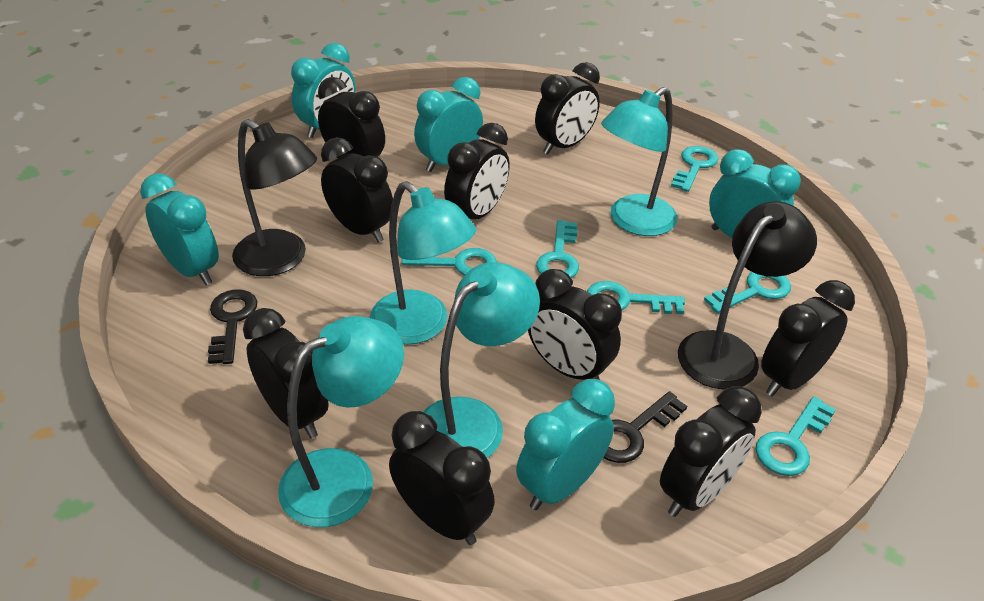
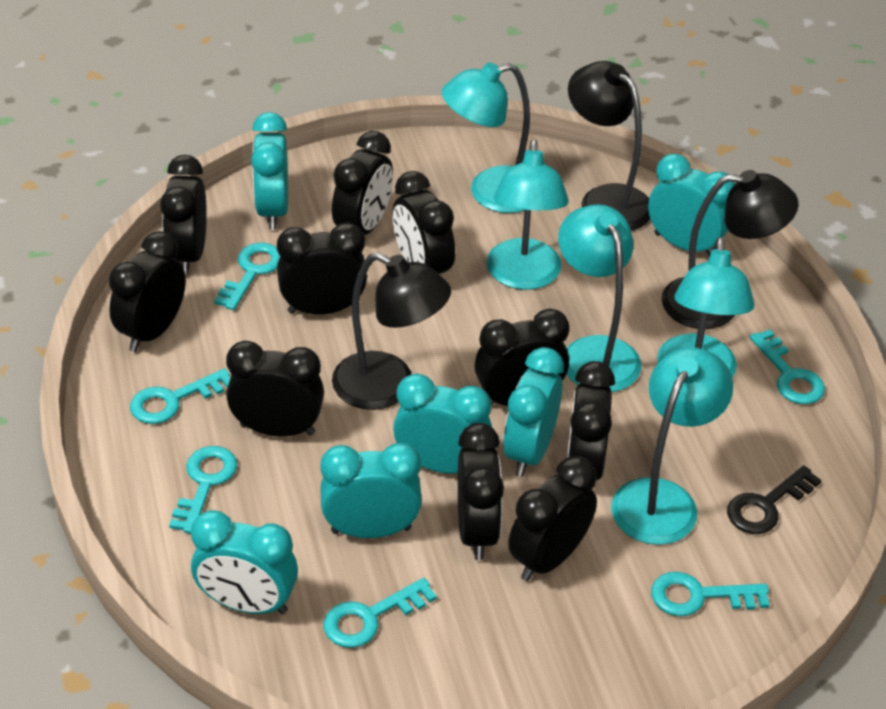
black clock: 9 -> 10
black key: 2 -> 1
black lamp: 2 -> 3
turquoise clock: 5 -> 6
turquoise lamp: 4 -> 5

